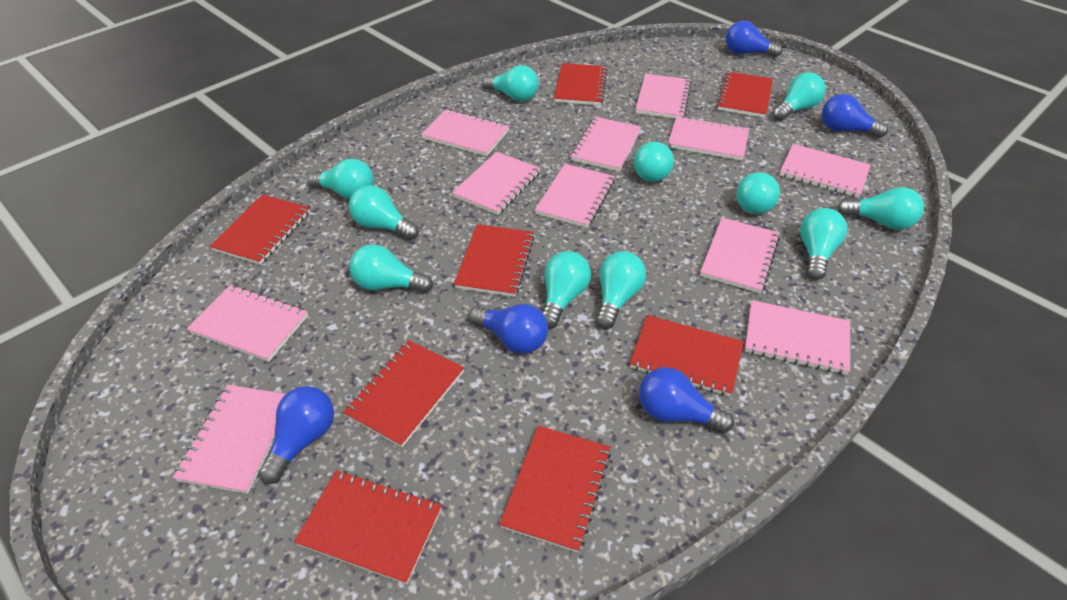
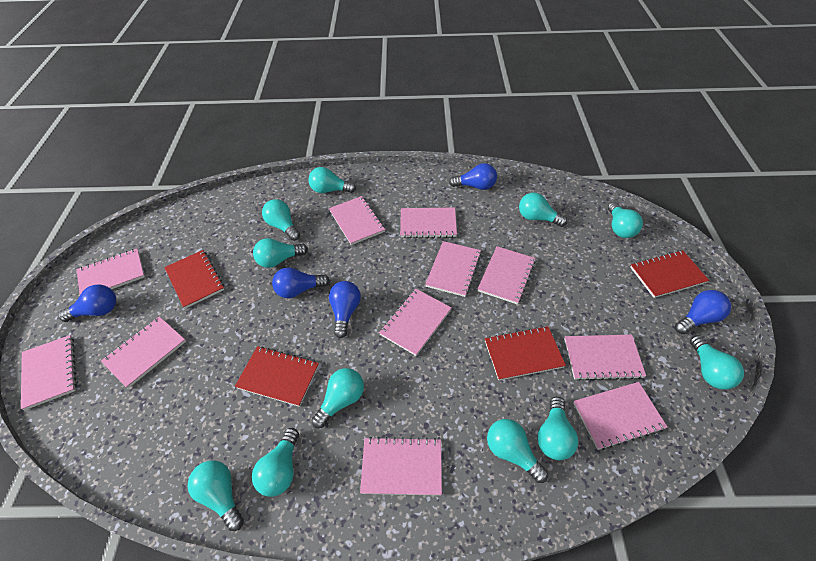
red notebook: 8 -> 4

